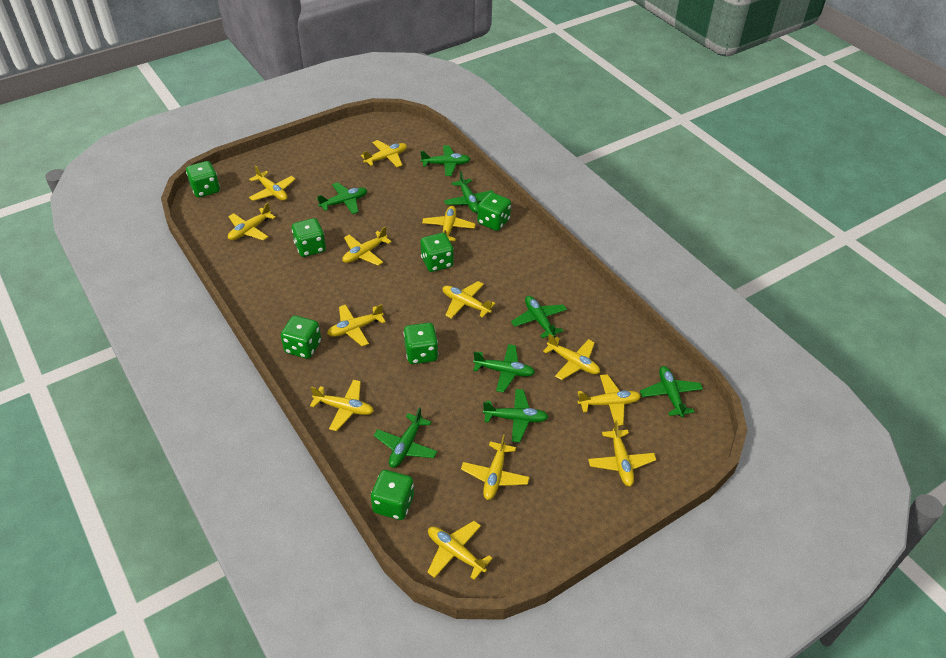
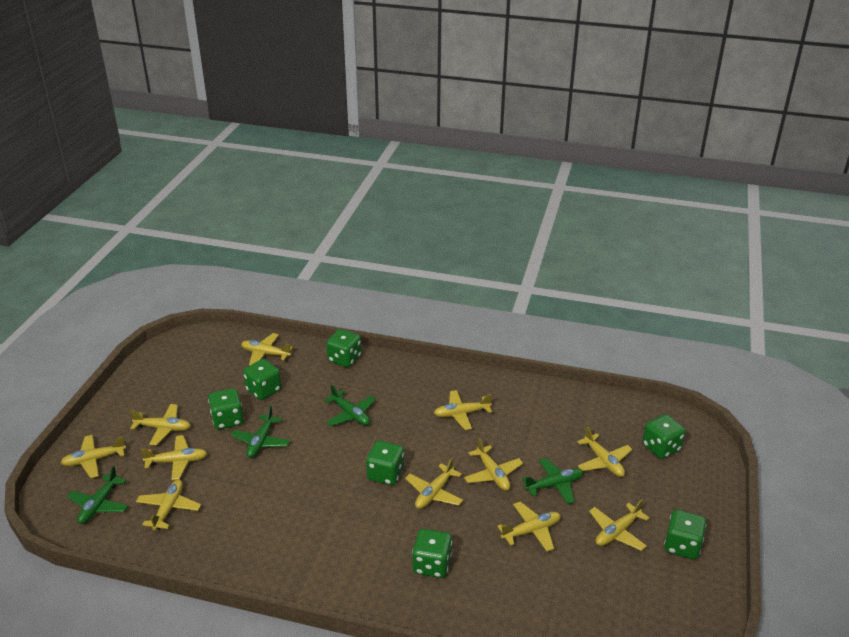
green plane: 8 -> 4
yellow plane: 13 -> 11

